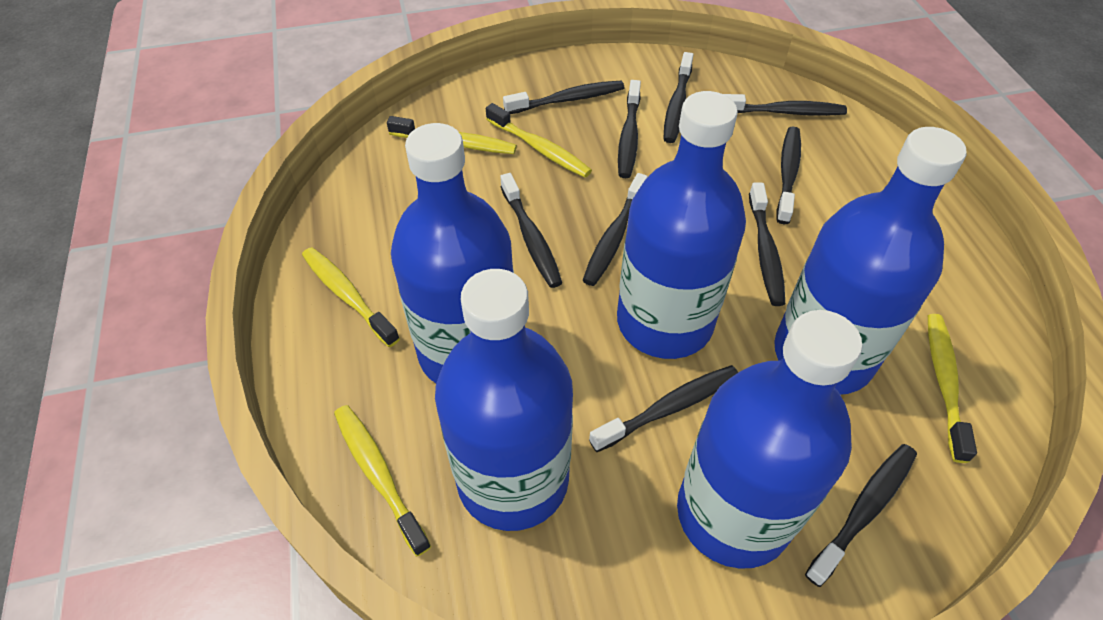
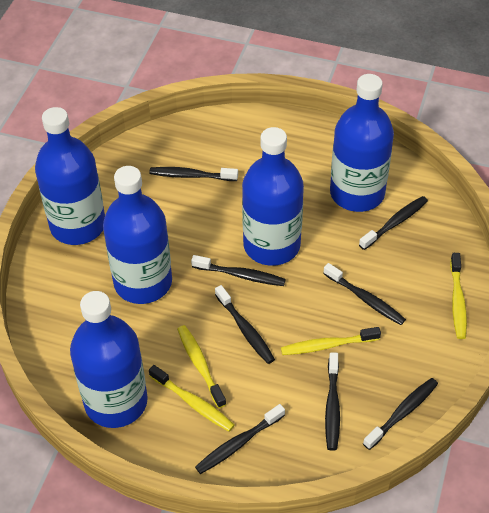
black toothbrush: 10 -> 8
yellow toothbrush: 5 -> 4

